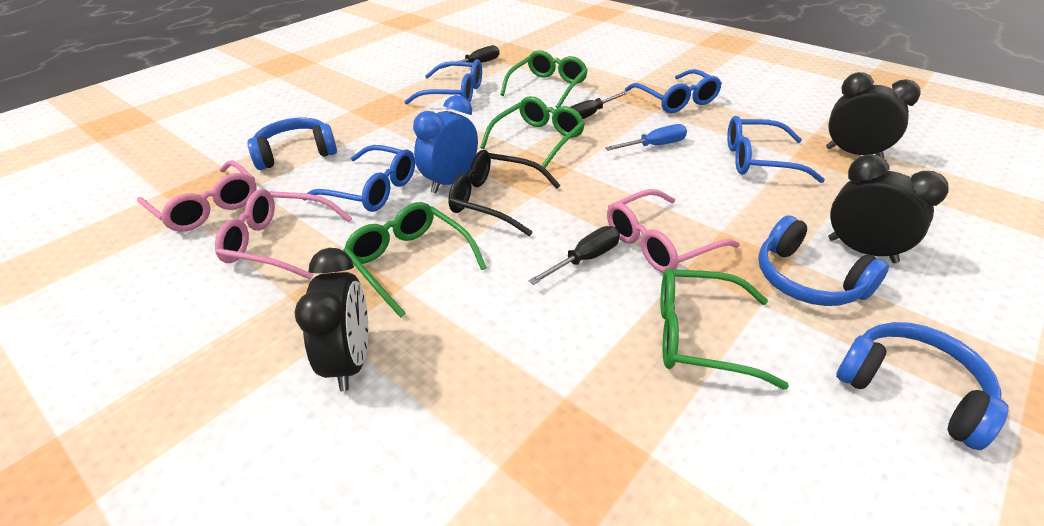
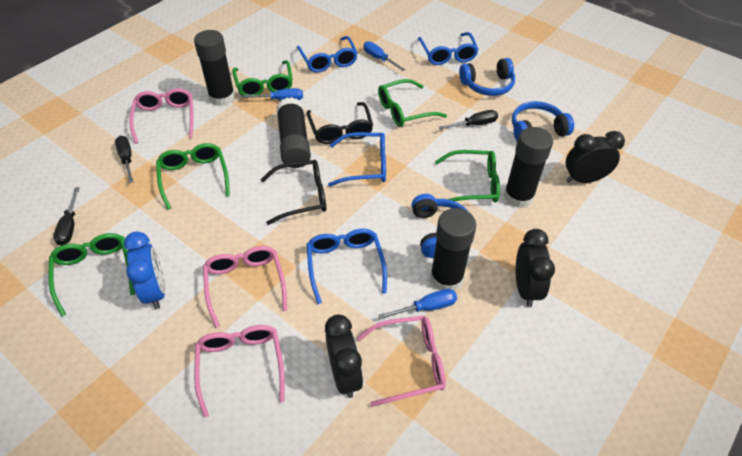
black glasses: 1 -> 2
black glue stick: 0 -> 4
blue screwdriver: 1 -> 3
green glasses: 4 -> 5
pink glasses: 3 -> 4

